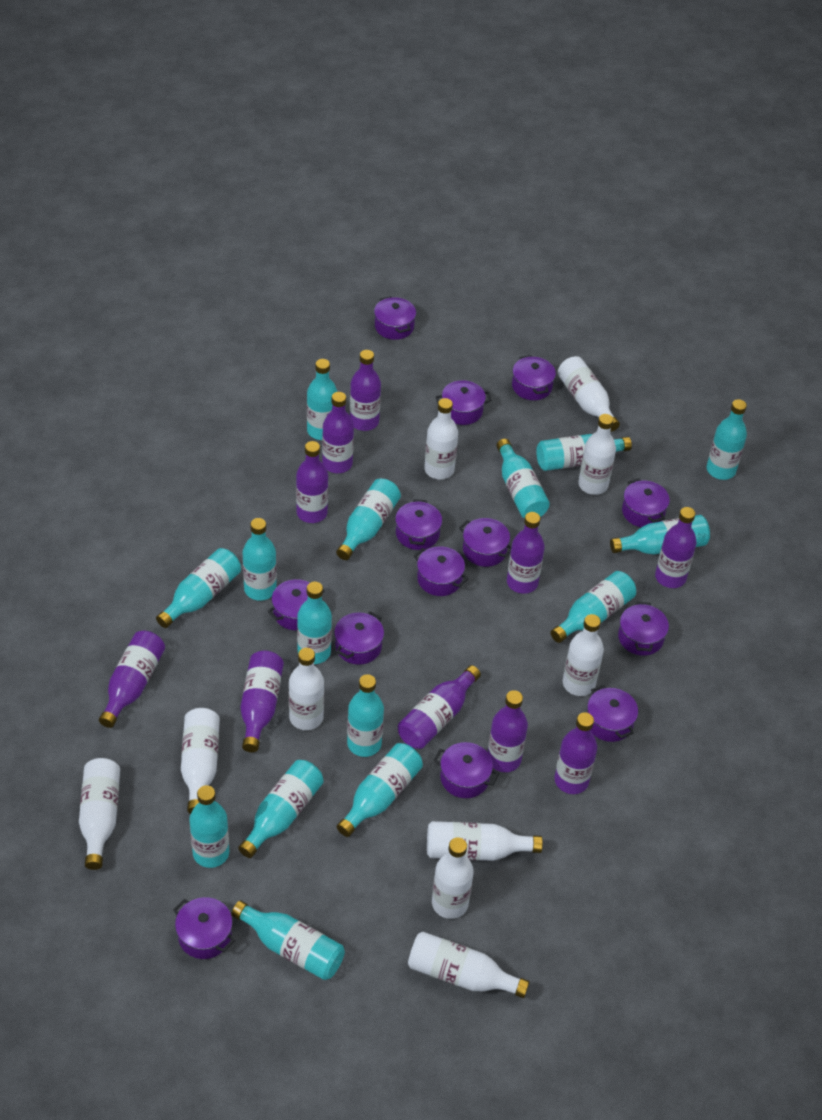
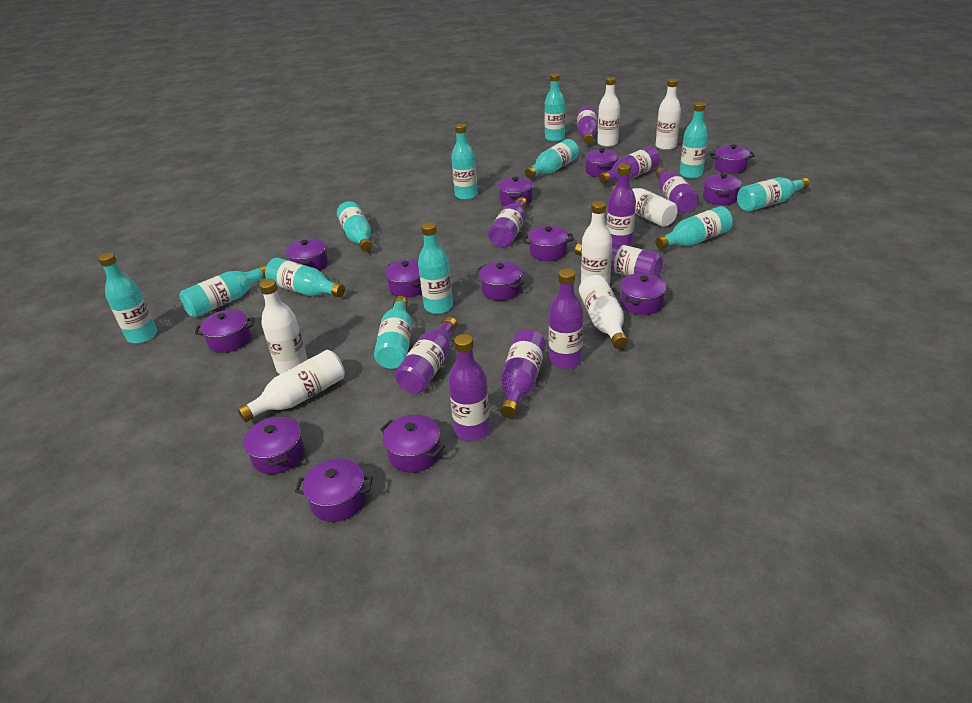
turquoise bottle: 15 -> 12
white bottle: 10 -> 7

